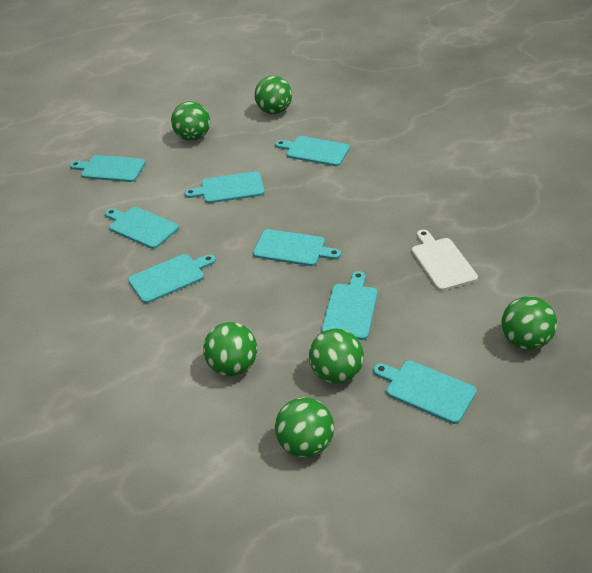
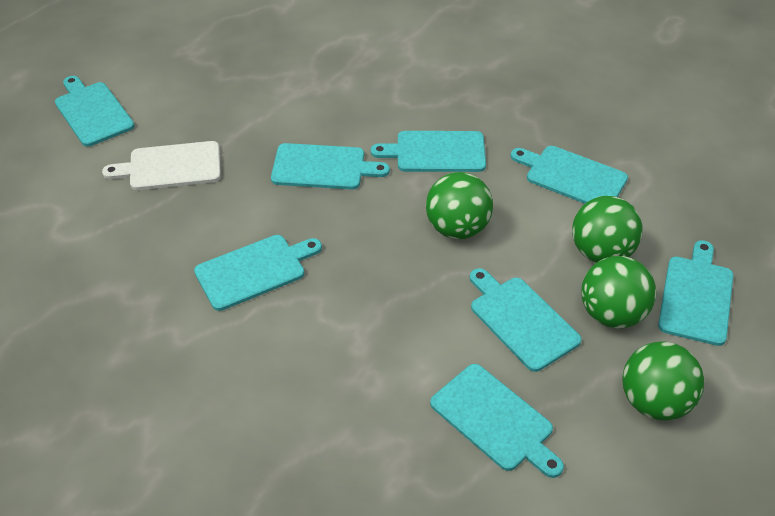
green ball: 6 -> 4

